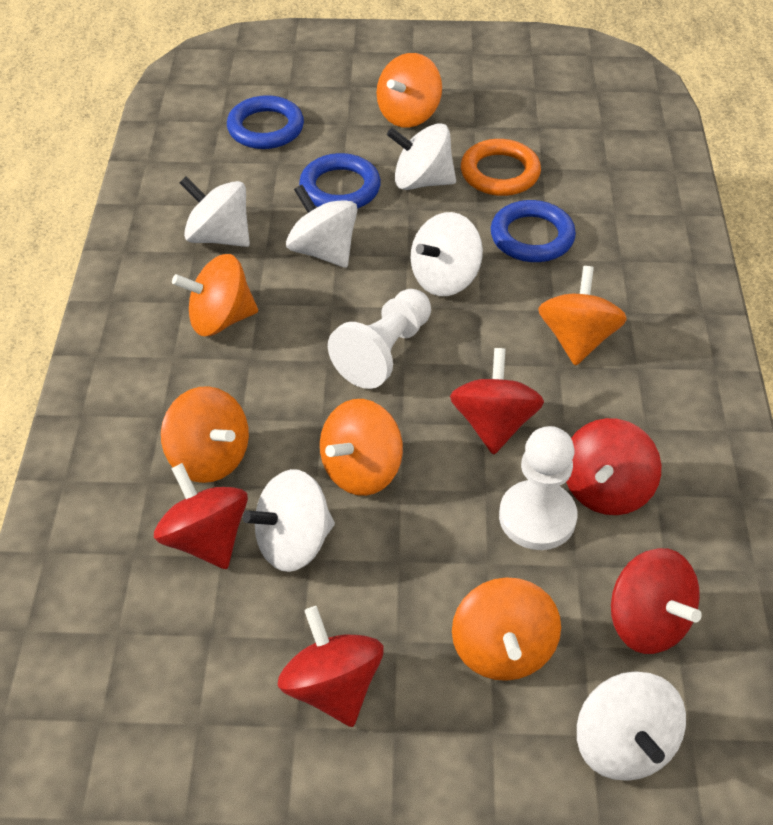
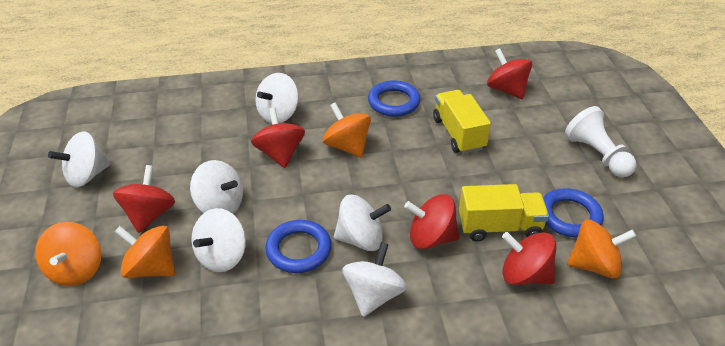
orange ring: 1 -> 0
orange spinning top: 6 -> 4
white pawn: 2 -> 1
yellow truck: 0 -> 2

